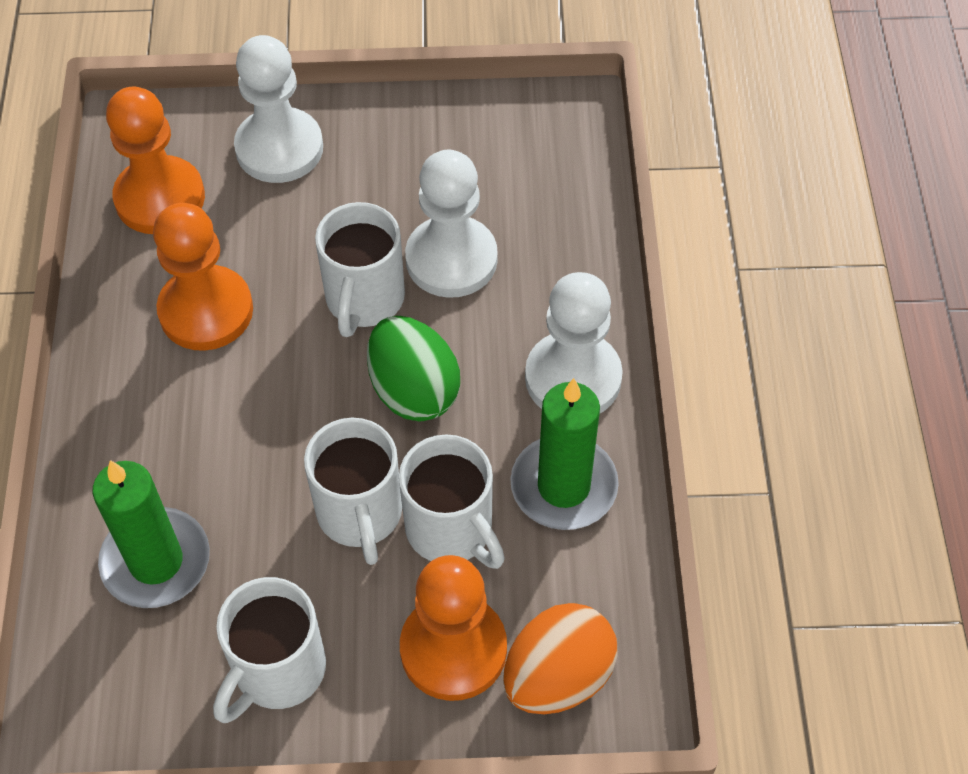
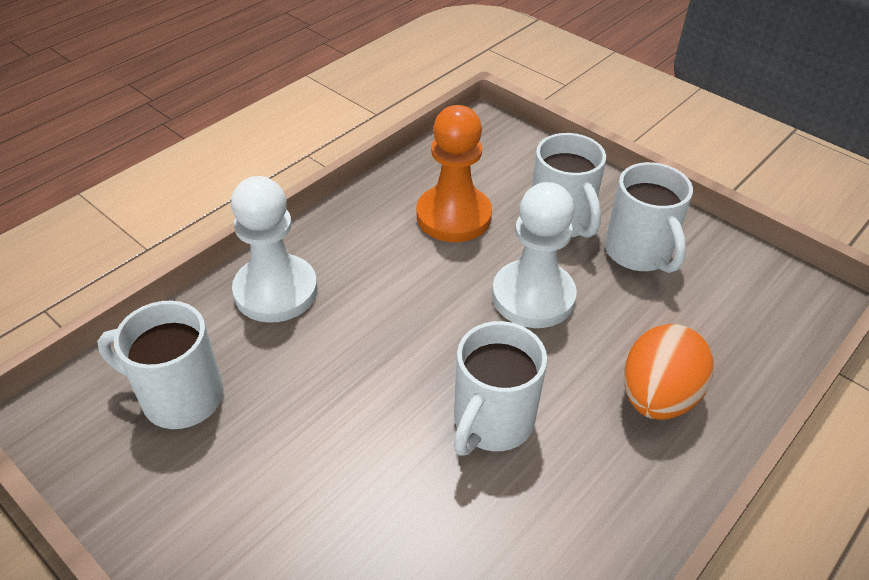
green candle: 2 -> 0
green egg: 1 -> 0
orange pawn: 3 -> 1
white pawn: 3 -> 2

